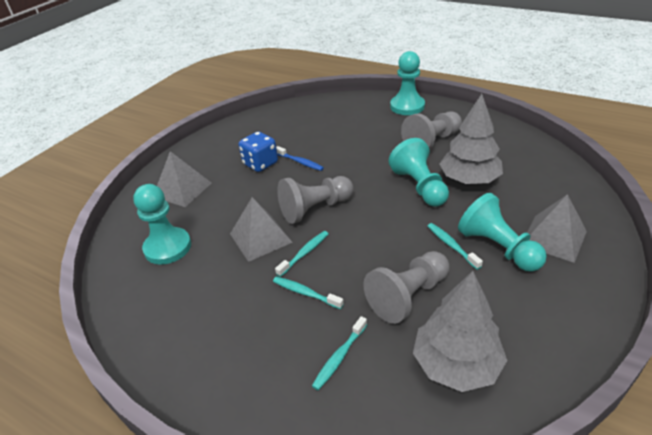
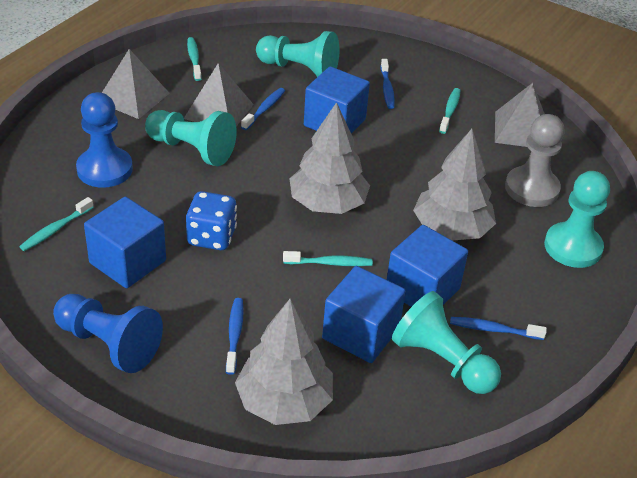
blue cube: 0 -> 4
blue pawn: 0 -> 2
blue toothbrush: 1 -> 4
grey pawn: 3 -> 1
grey tree: 2 -> 3

